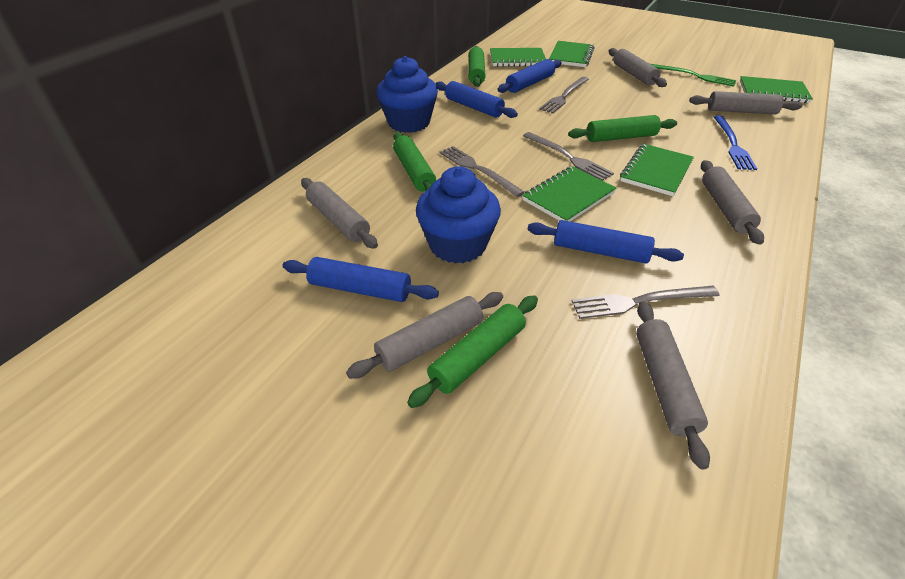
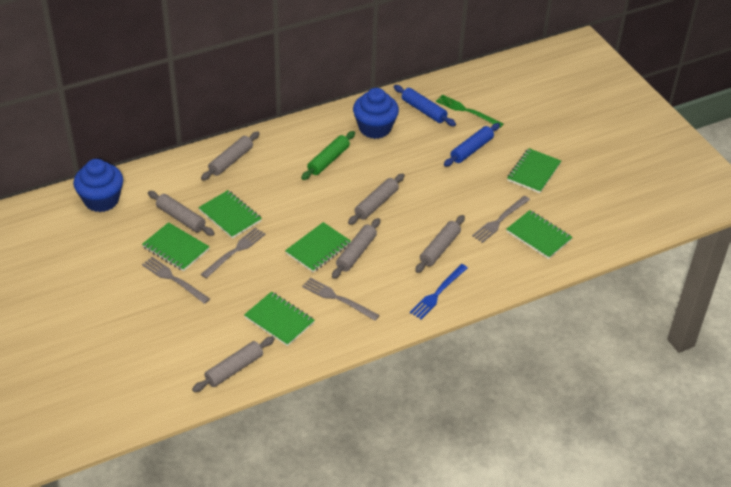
blue rolling pin: 4 -> 2
green notebook: 5 -> 6
green rolling pin: 4 -> 1

